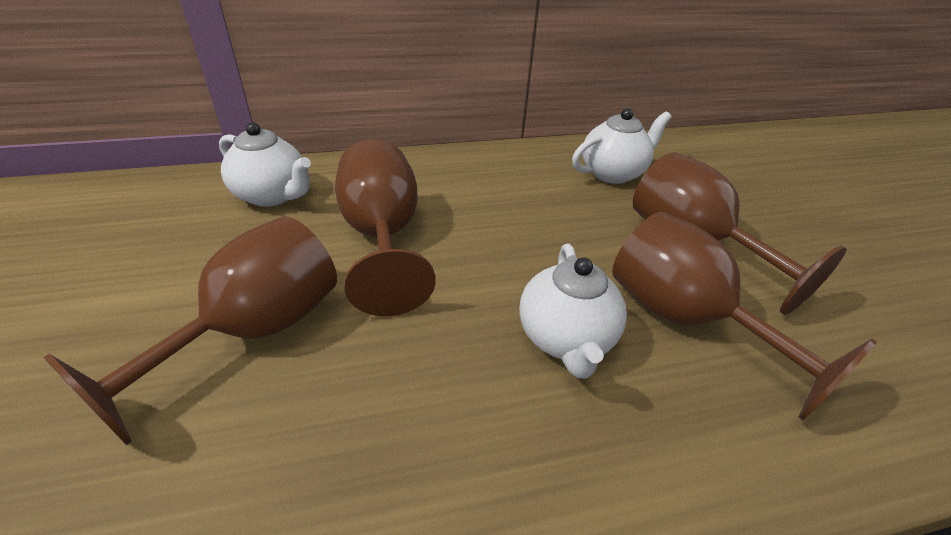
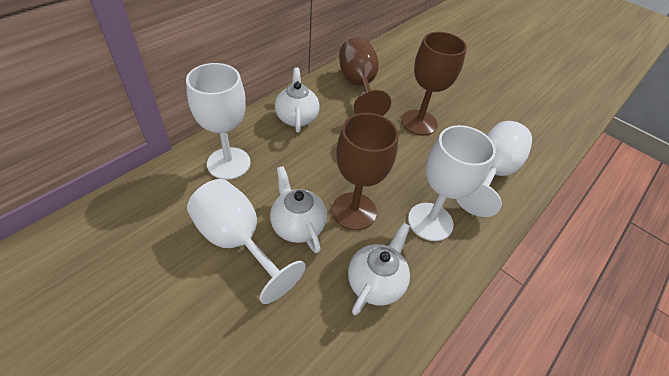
brown goblet: 4 -> 3
white goblet: 0 -> 4

